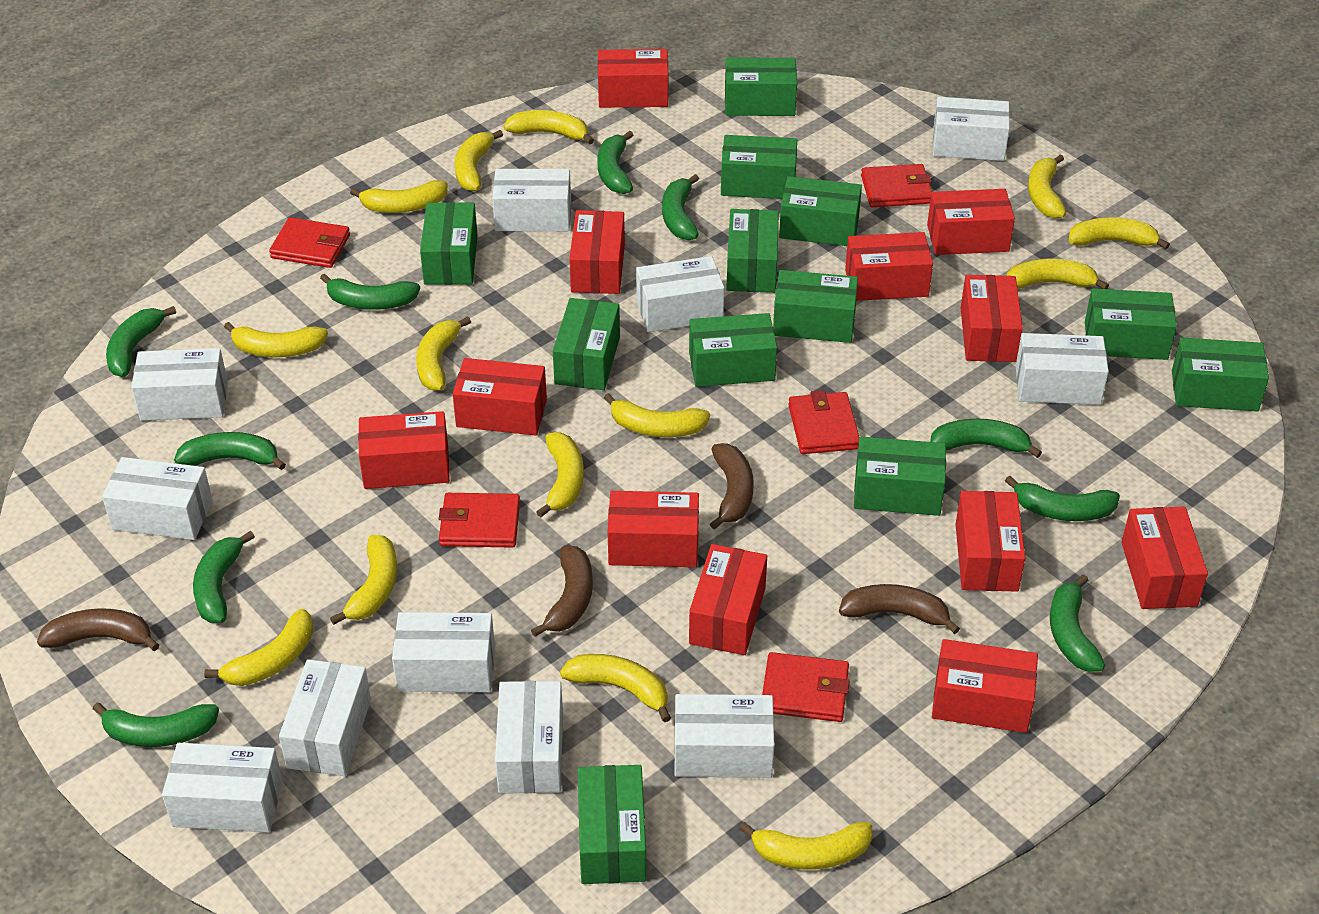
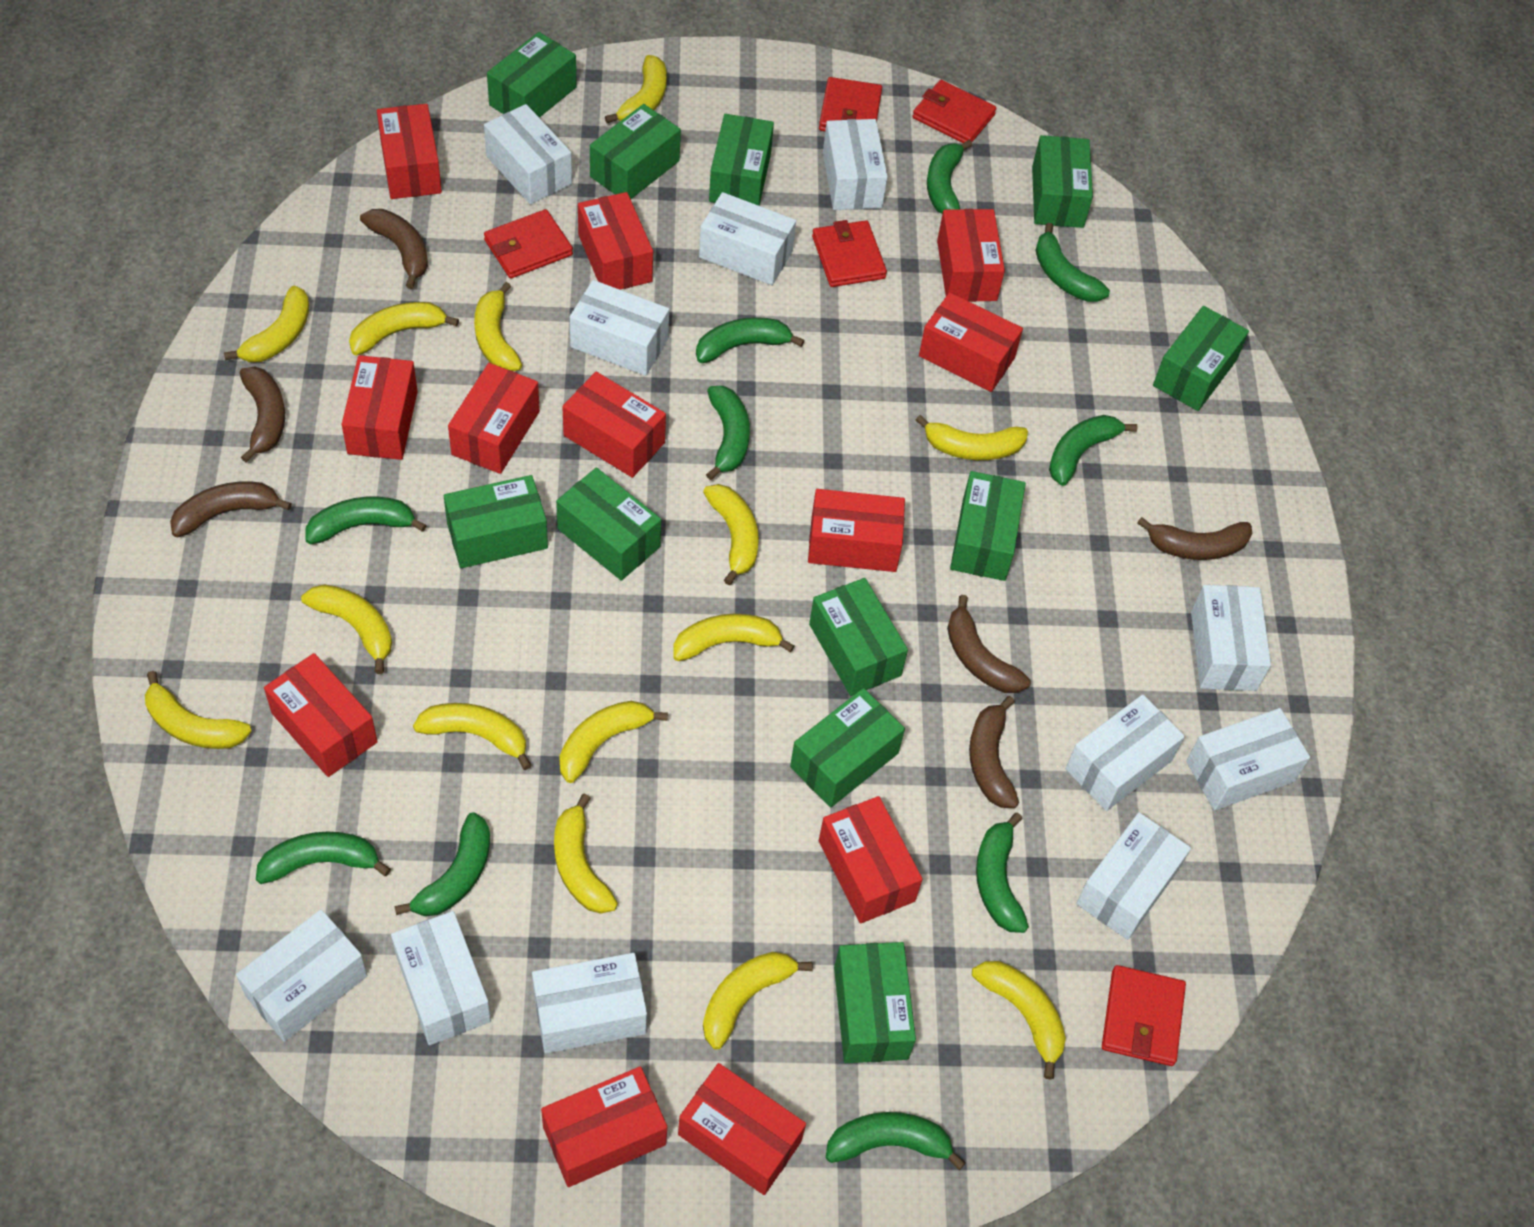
brown banana: 4 -> 6
green box: 12 -> 11

